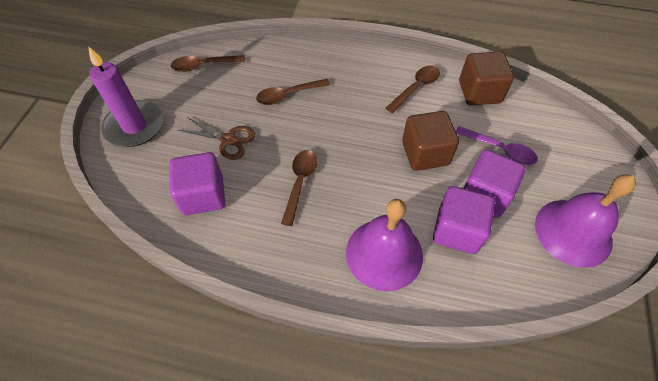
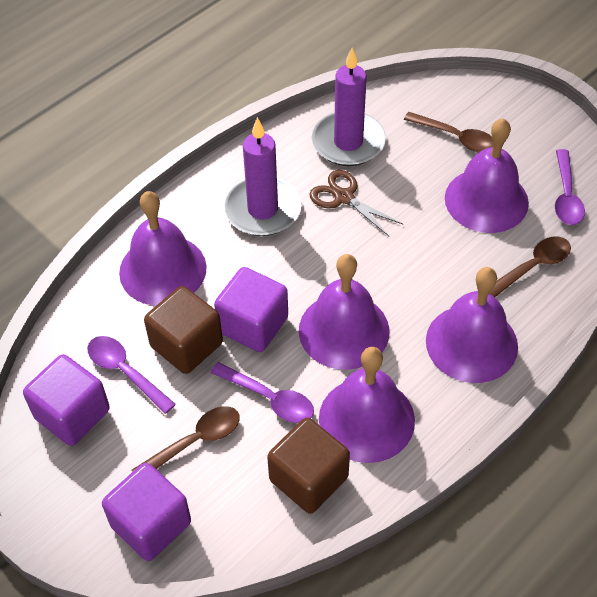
brown spoon: 4 -> 3
purple bell: 2 -> 5
purple candle: 1 -> 2
purple spoon: 1 -> 3

